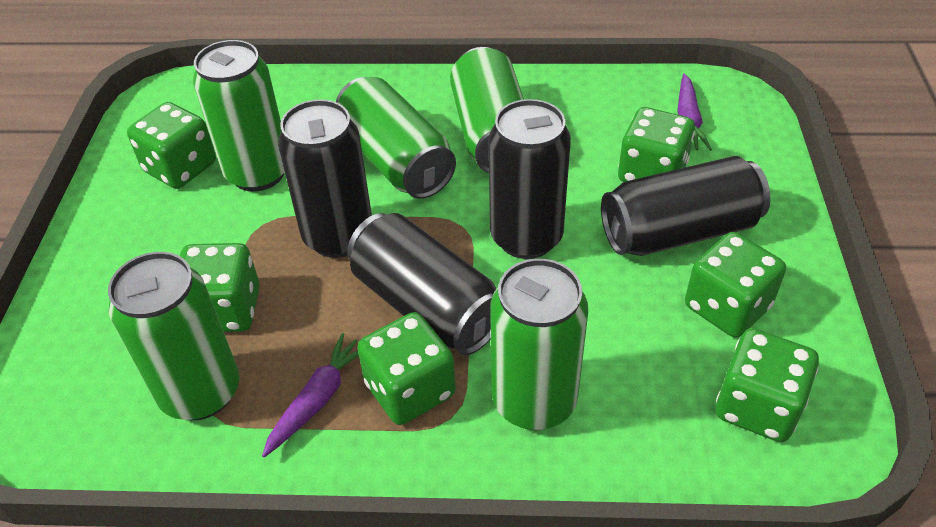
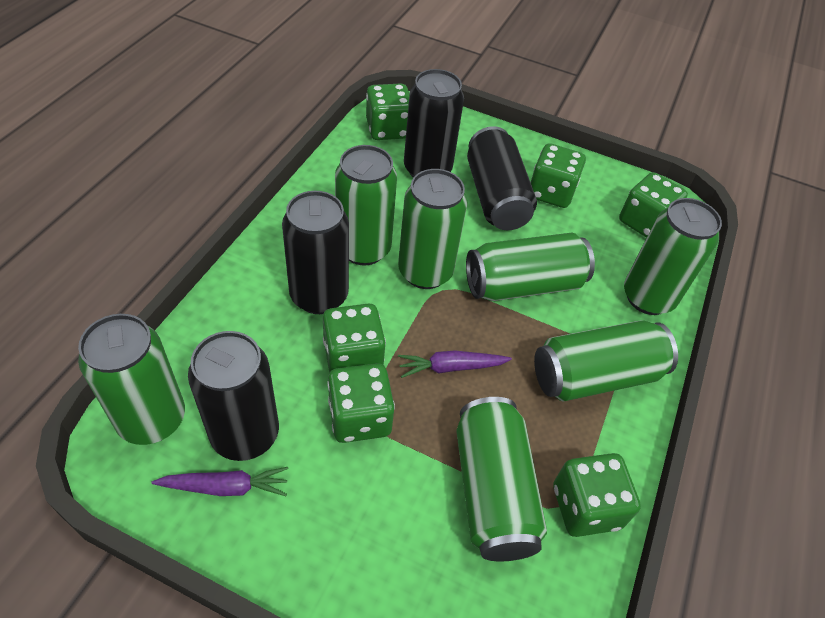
green can: 5 -> 7

